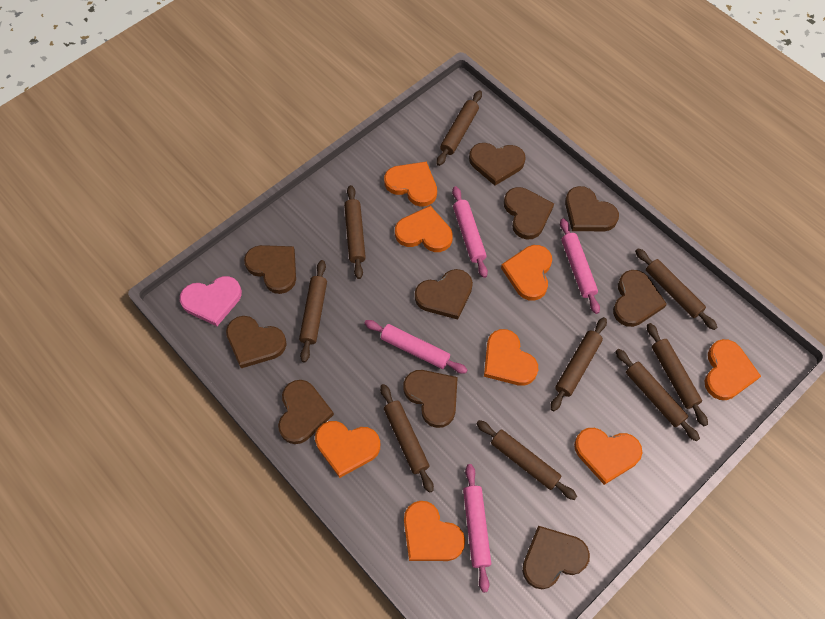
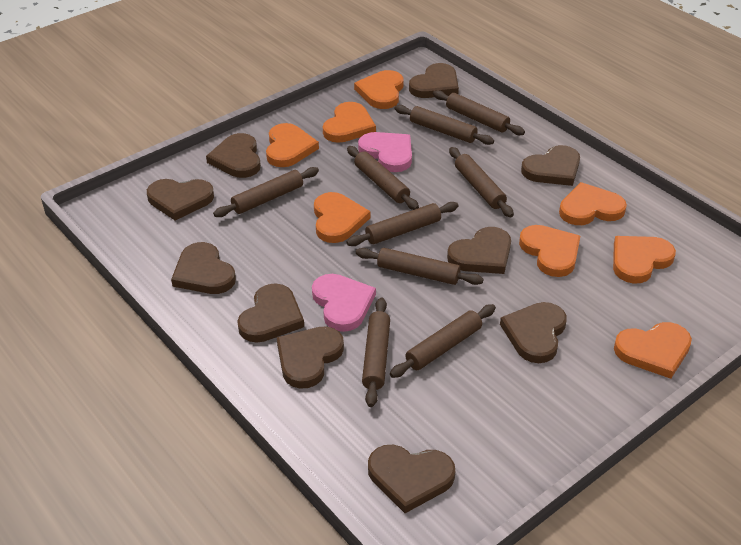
pink heart: 1 -> 2
pink rolling pin: 4 -> 0

